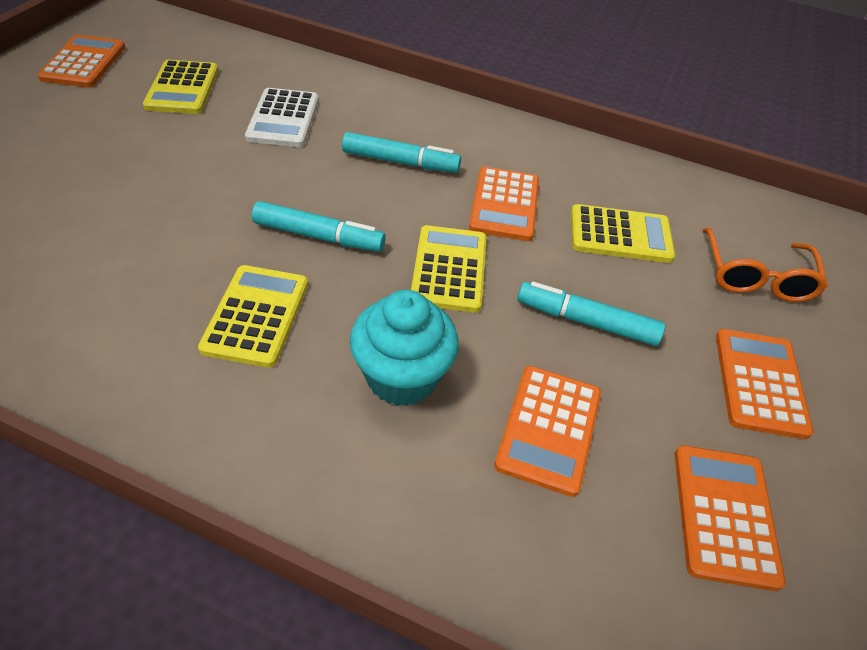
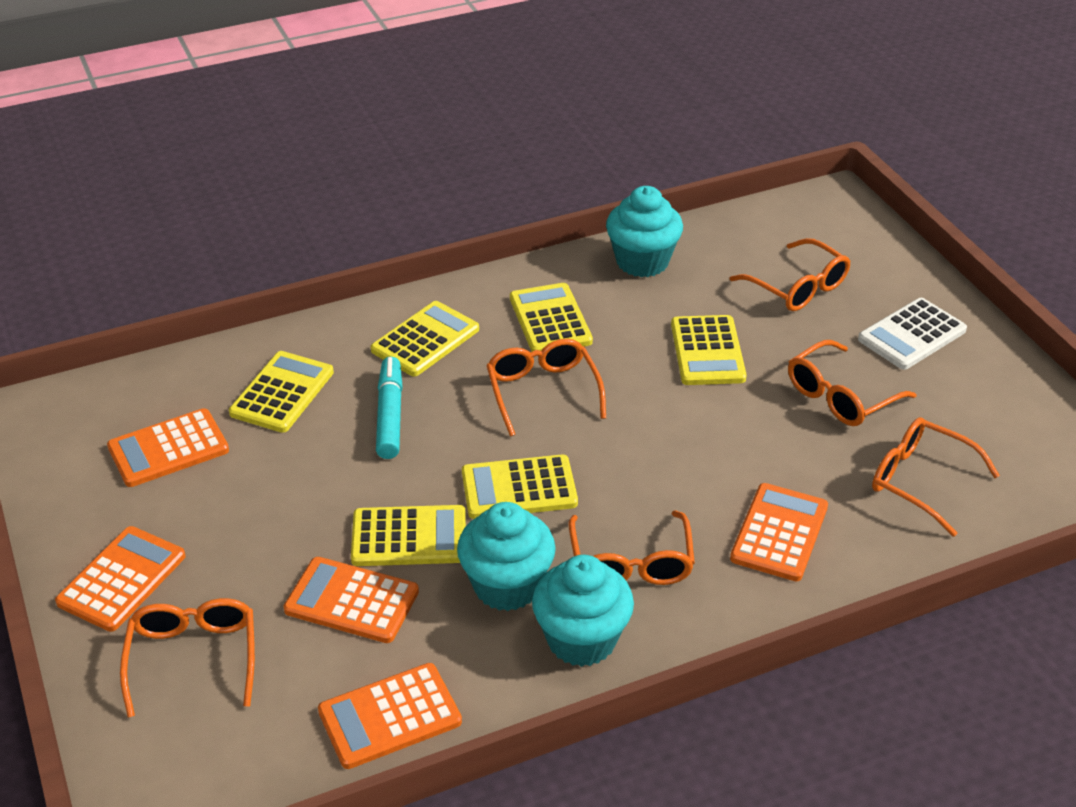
orange glasses: 1 -> 6
turquoise cupcake: 1 -> 3
turquoise marker: 3 -> 1
yellow calculator: 4 -> 6

